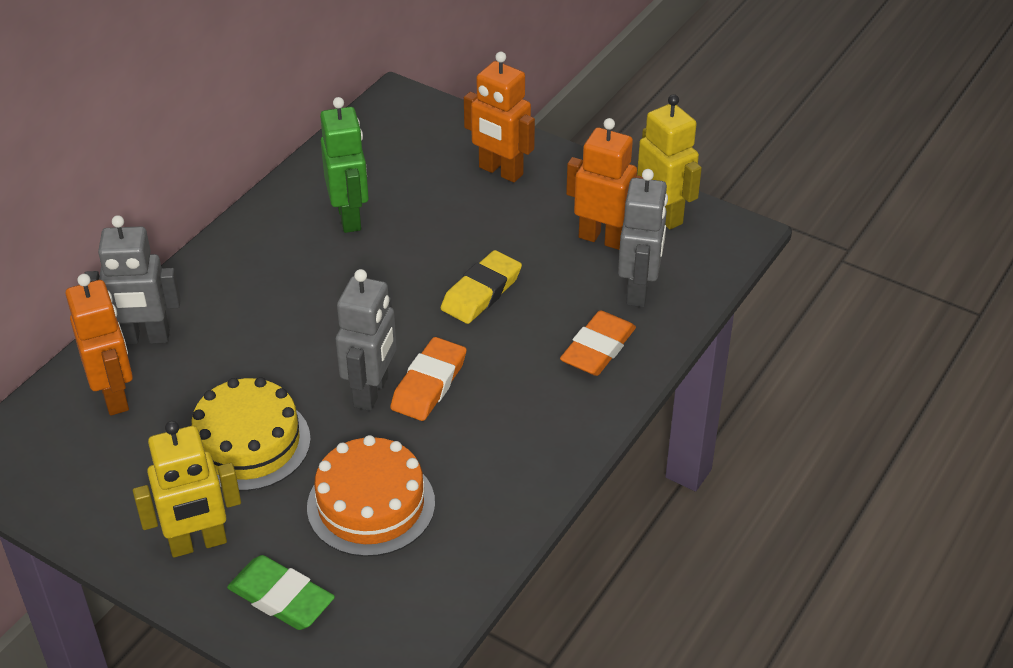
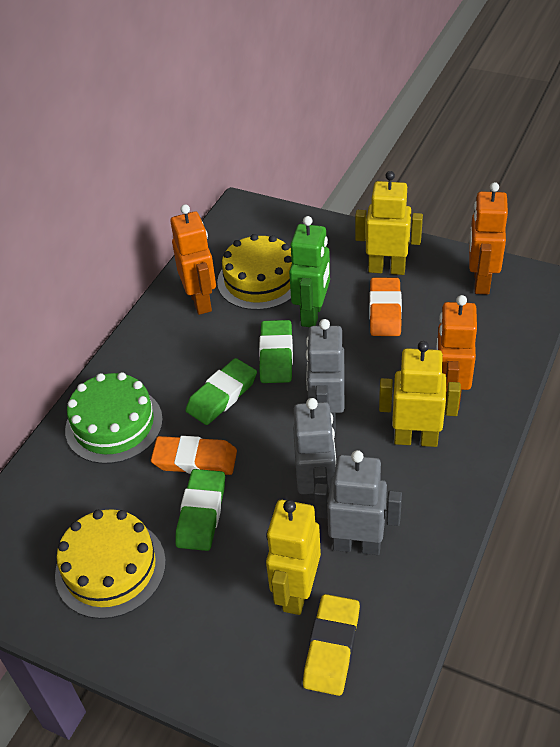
green cake: 0 -> 1
green eraser: 1 -> 3
orange cake: 1 -> 0
yellow cake: 1 -> 2
yellow robot: 2 -> 3

